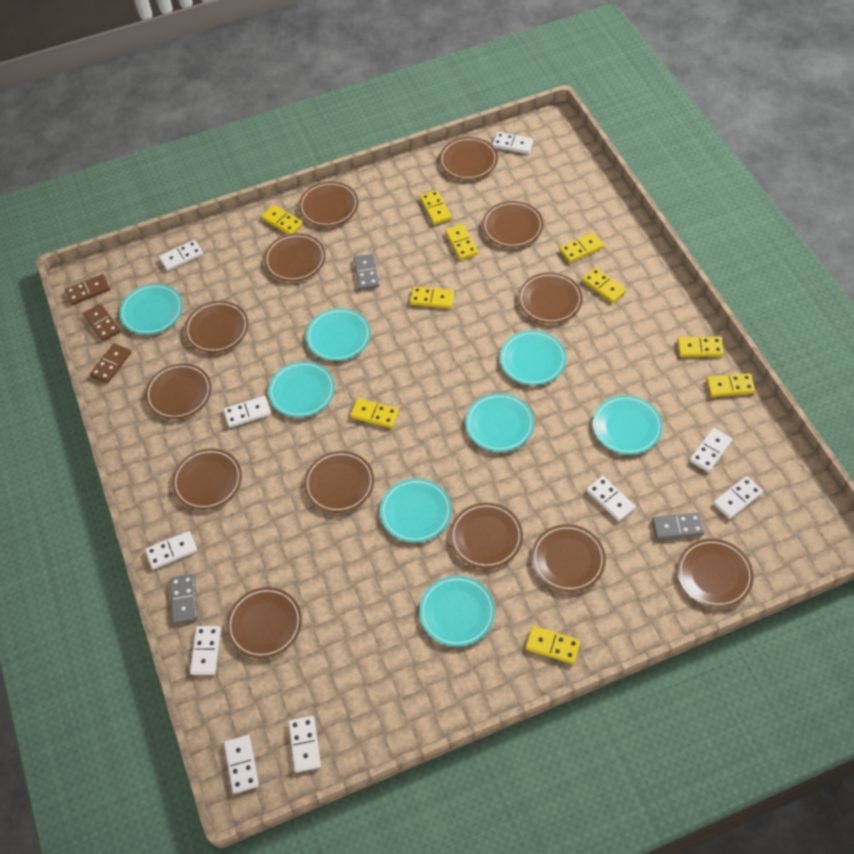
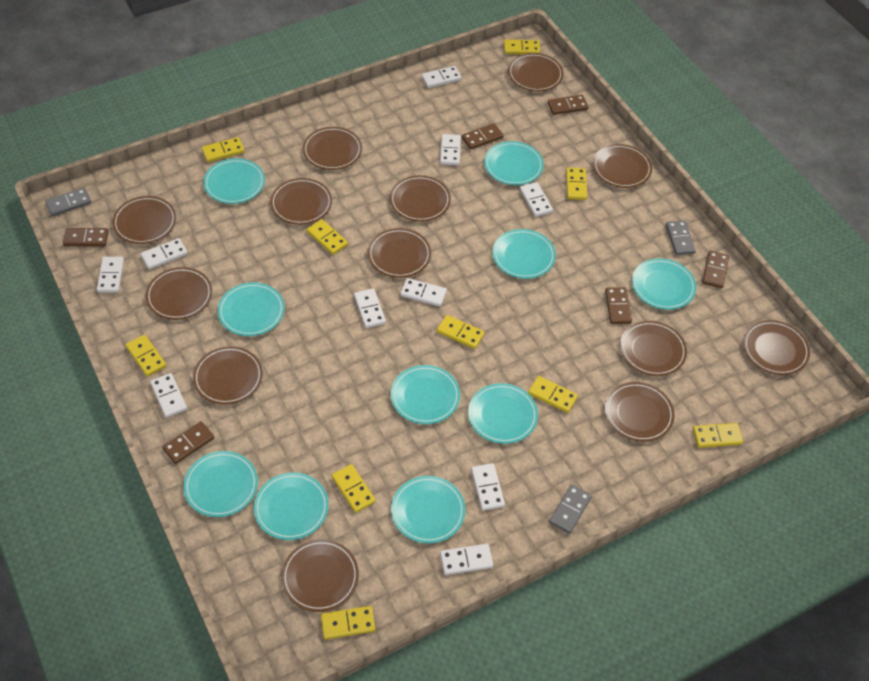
brown domino: 3 -> 6
turquoise plate: 8 -> 10

